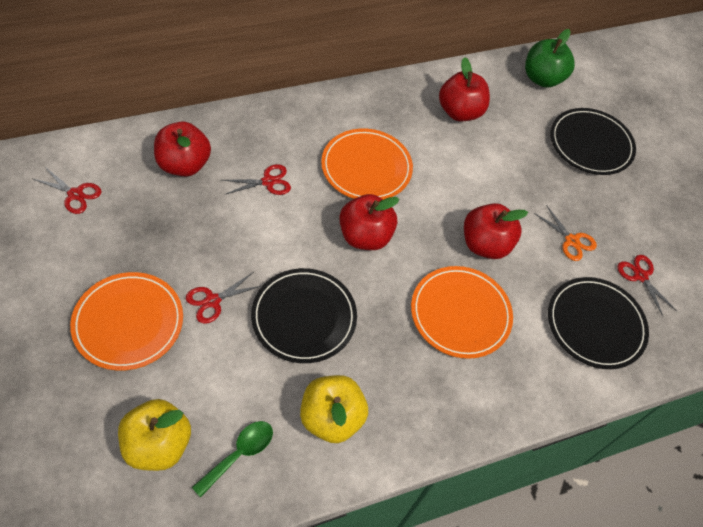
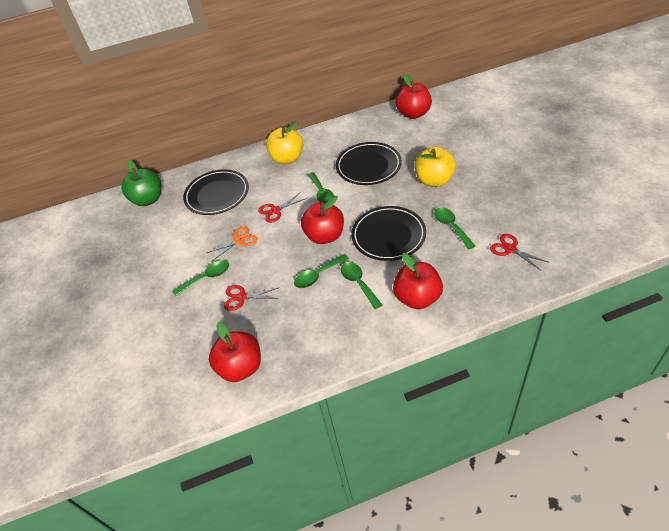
green spoon: 1 -> 5
orange plate: 3 -> 0
red scissors: 4 -> 3

